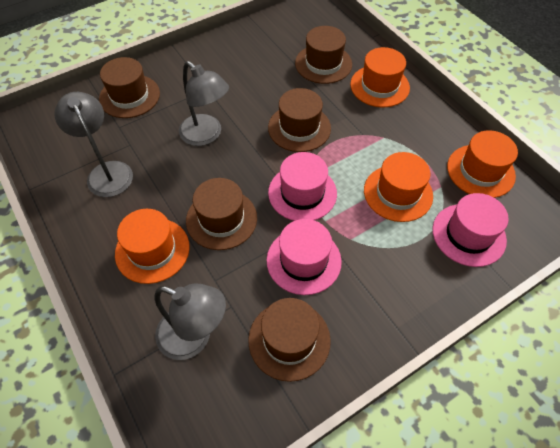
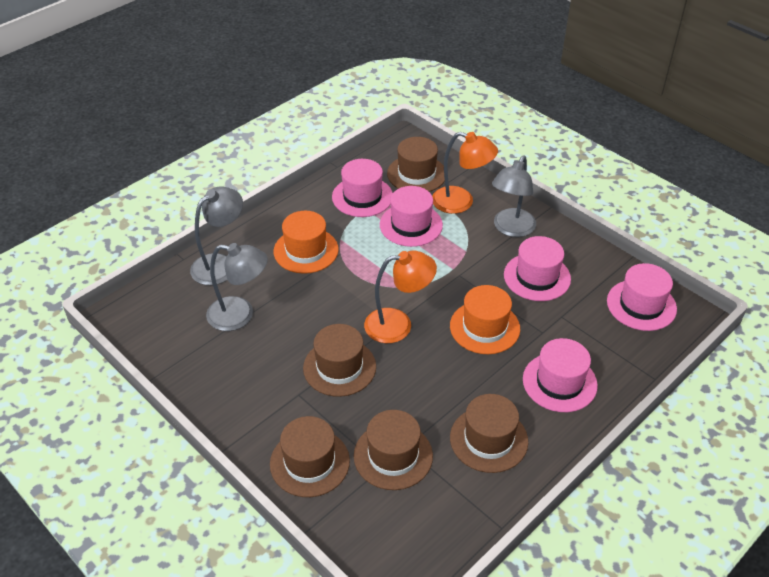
orange hat: 4 -> 2
orange lamp: 0 -> 2
pink hat: 3 -> 5

